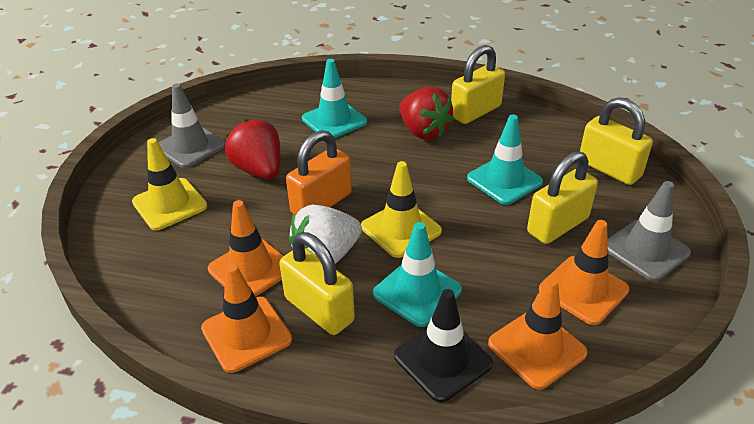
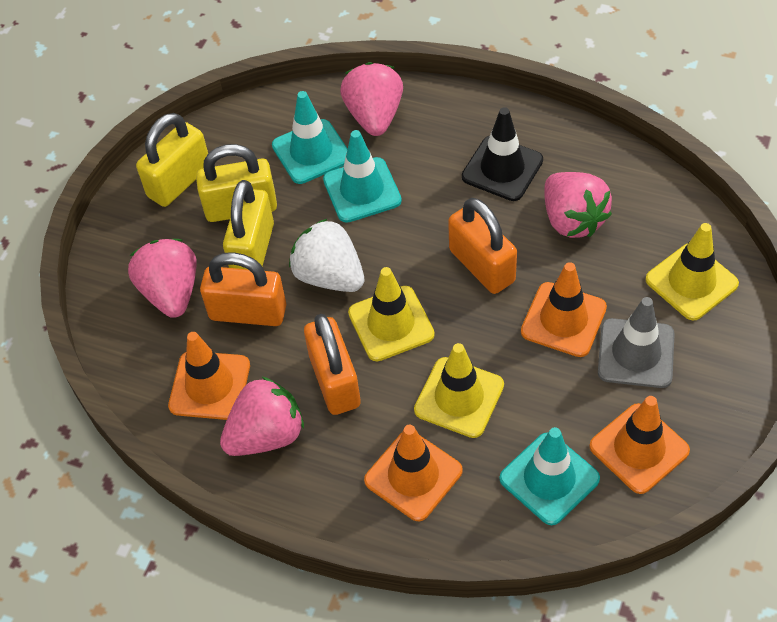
grey traffic cone: 2 -> 1
orange padlock: 1 -> 3
pink strawberry: 0 -> 4
red strawberry: 2 -> 0
yellow padlock: 4 -> 3
yellow traffic cone: 2 -> 3

